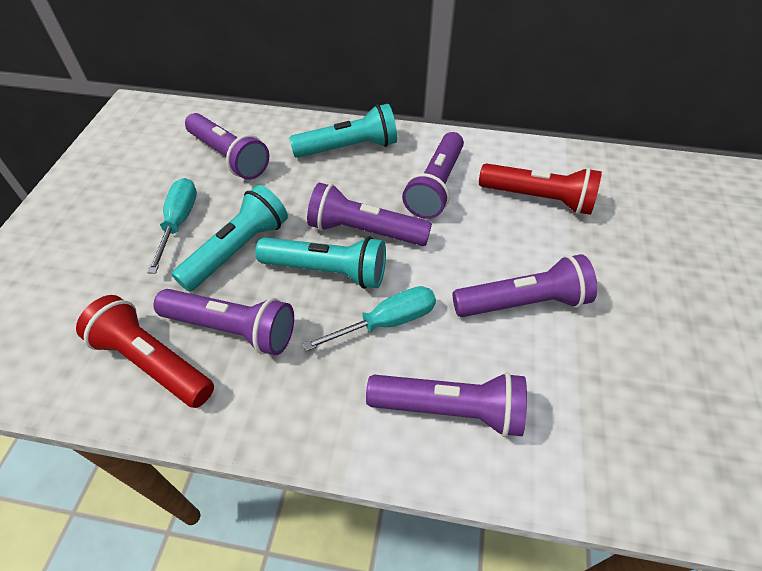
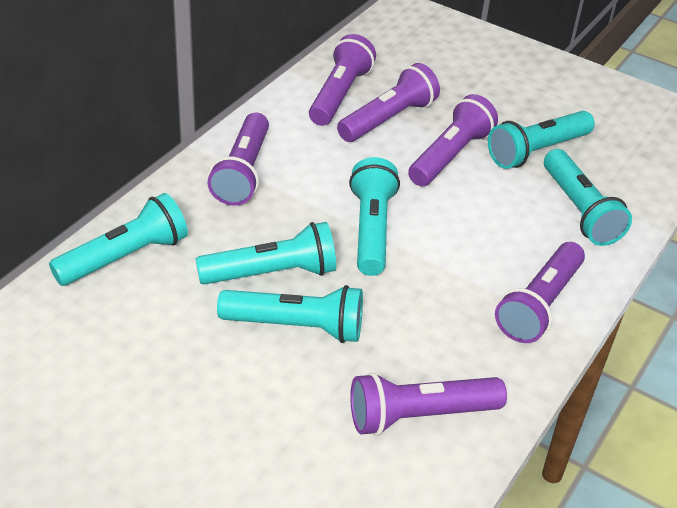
red flashlight: 2 -> 0
turquoise flashlight: 3 -> 6
turquoise screwdriver: 2 -> 0

